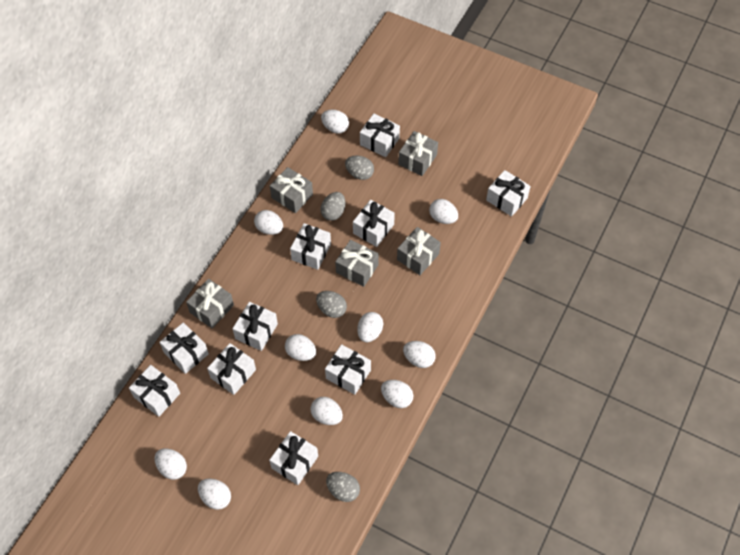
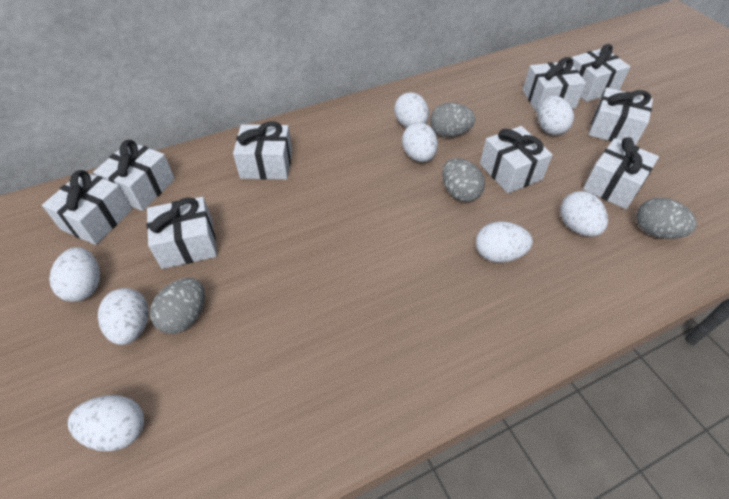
grey gift: 5 -> 0
white egg: 10 -> 8
white gift: 10 -> 9

